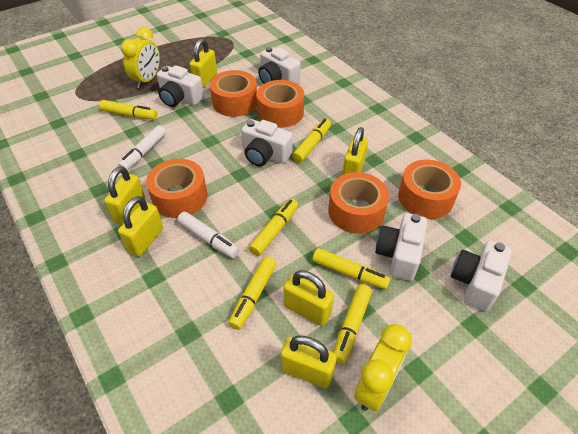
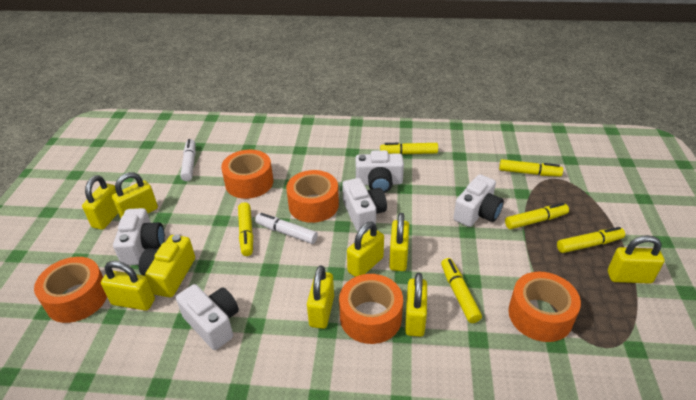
yellow camera: 0 -> 1
yellow clock: 2 -> 0
yellow padlock: 6 -> 8

